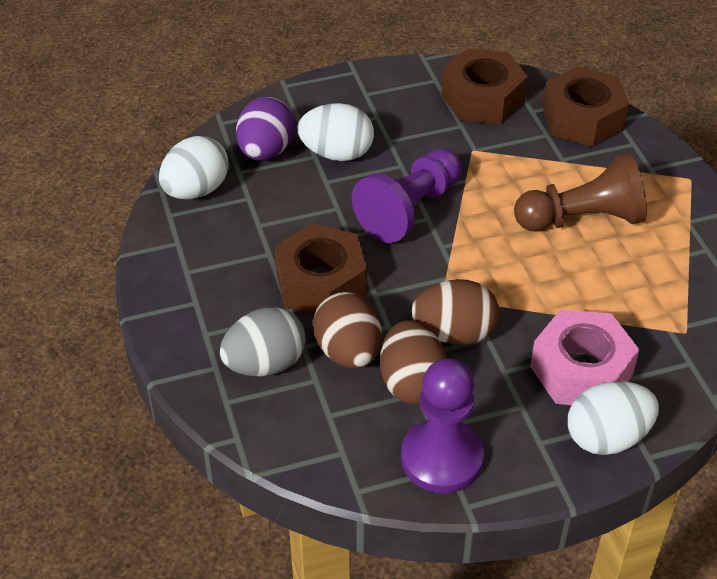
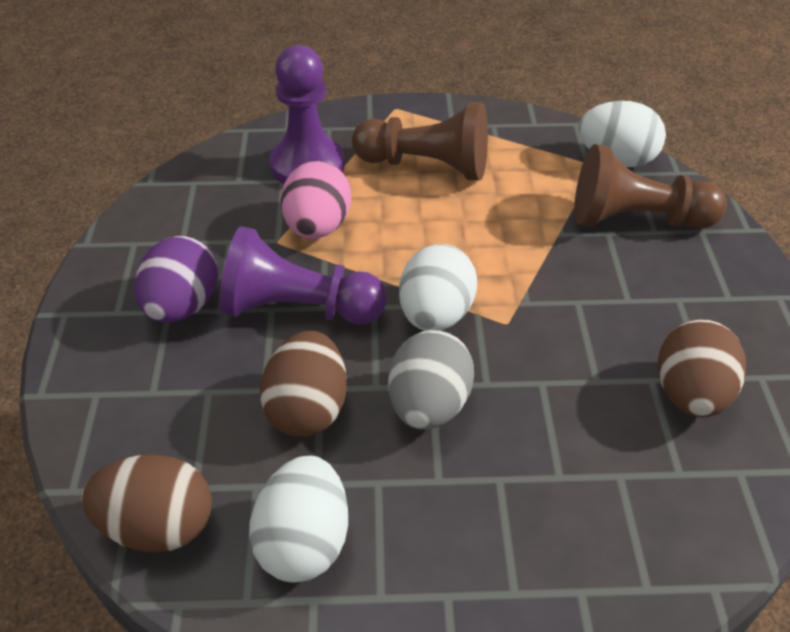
brown nut: 3 -> 0
brown pawn: 1 -> 2
pink egg: 0 -> 1
pink nut: 1 -> 0

